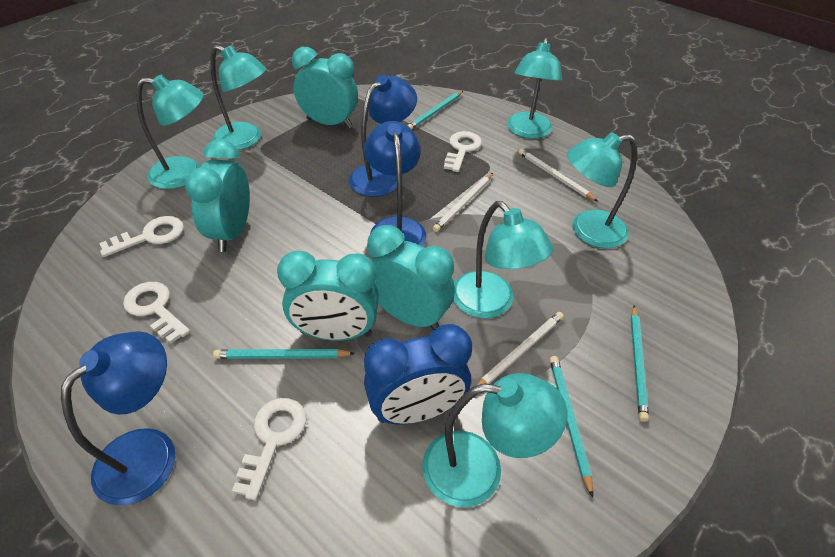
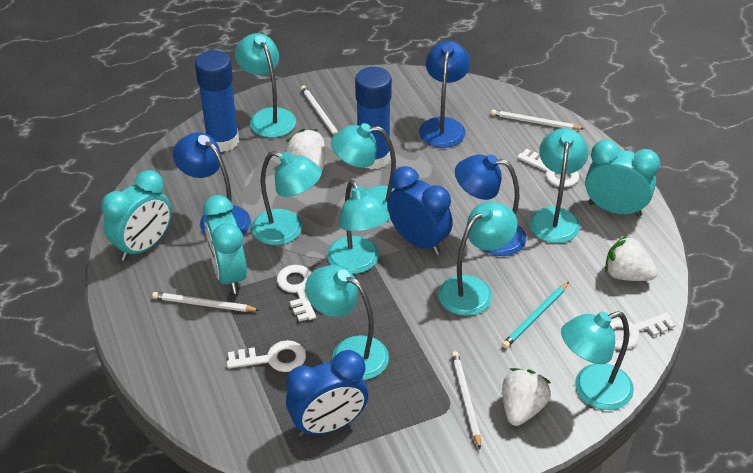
blue clock: 1 -> 2
blue glue stick: 0 -> 2
turquoise clock: 4 -> 3
turquoise lamp: 6 -> 8
turquoise pencil: 4 -> 1
white pencil: 3 -> 4
white strawberry: 0 -> 3

